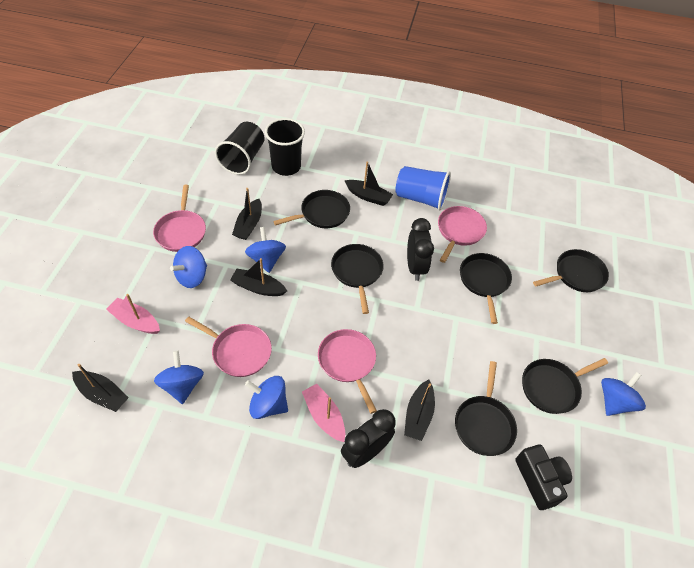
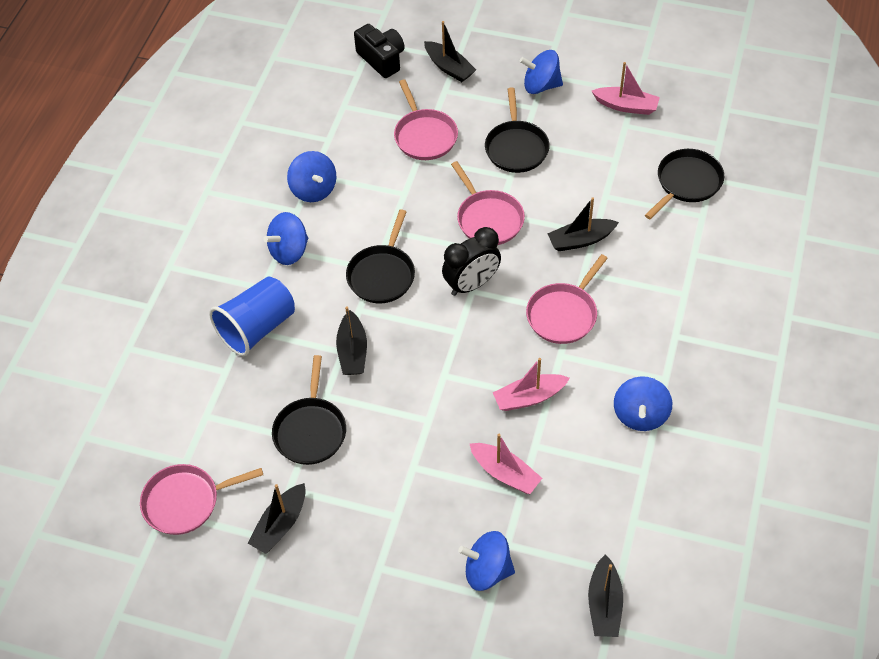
black clock: 2 -> 1
black cup: 2 -> 0
black pan: 6 -> 4
pink boat: 2 -> 3

